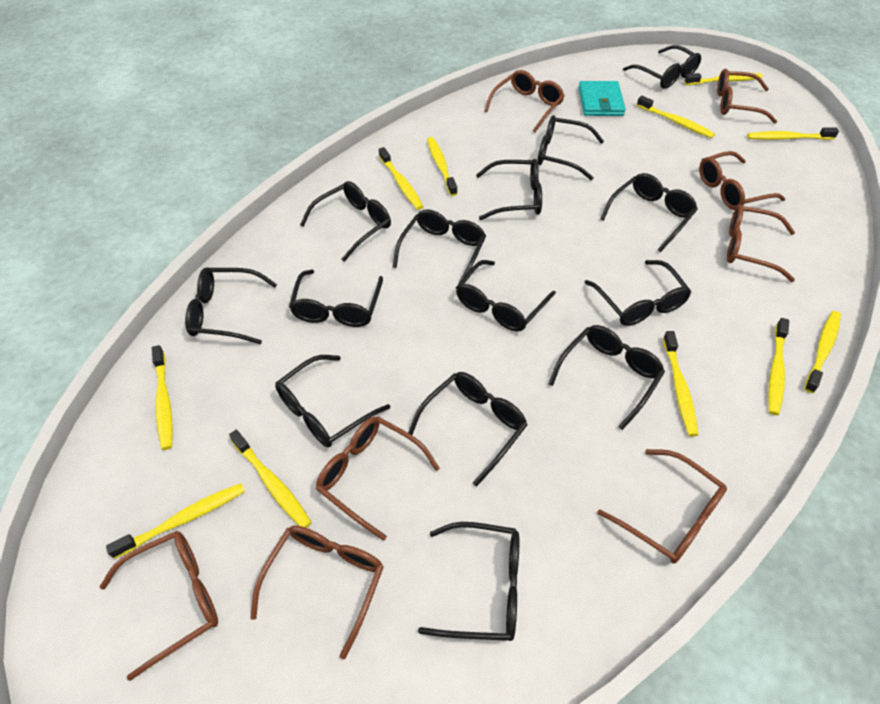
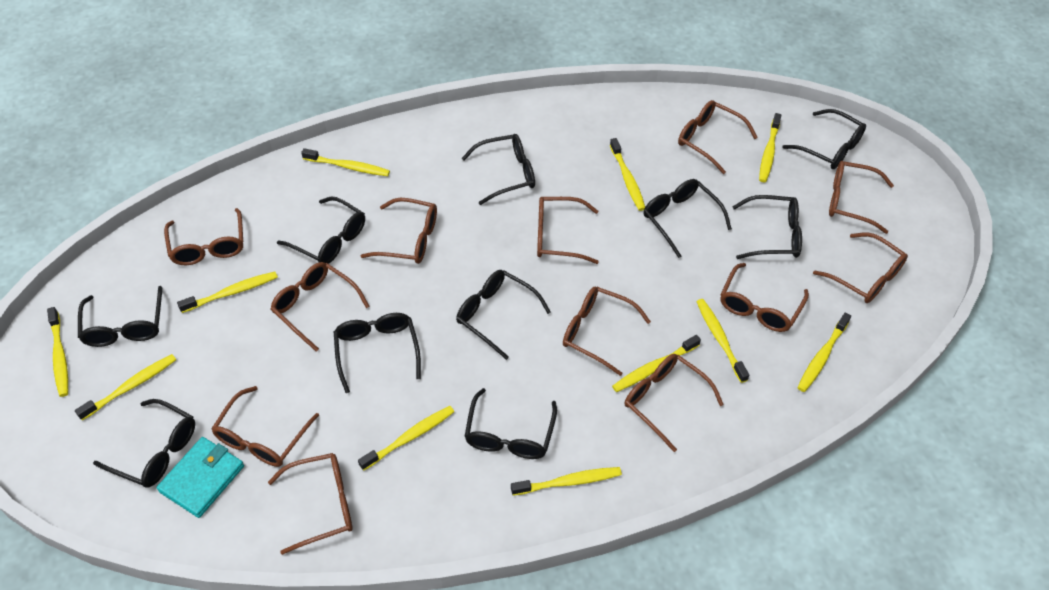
black glasses: 14 -> 10
brown glasses: 8 -> 12

